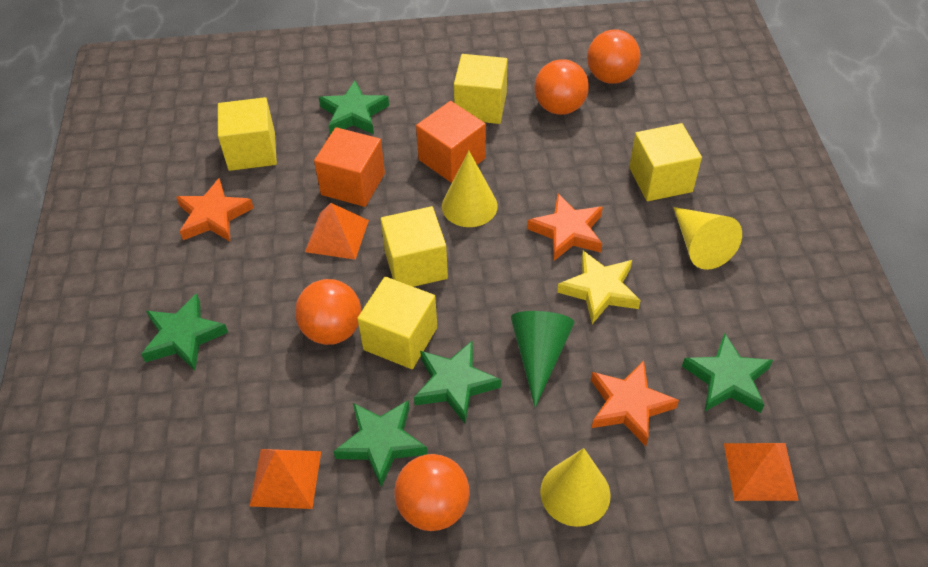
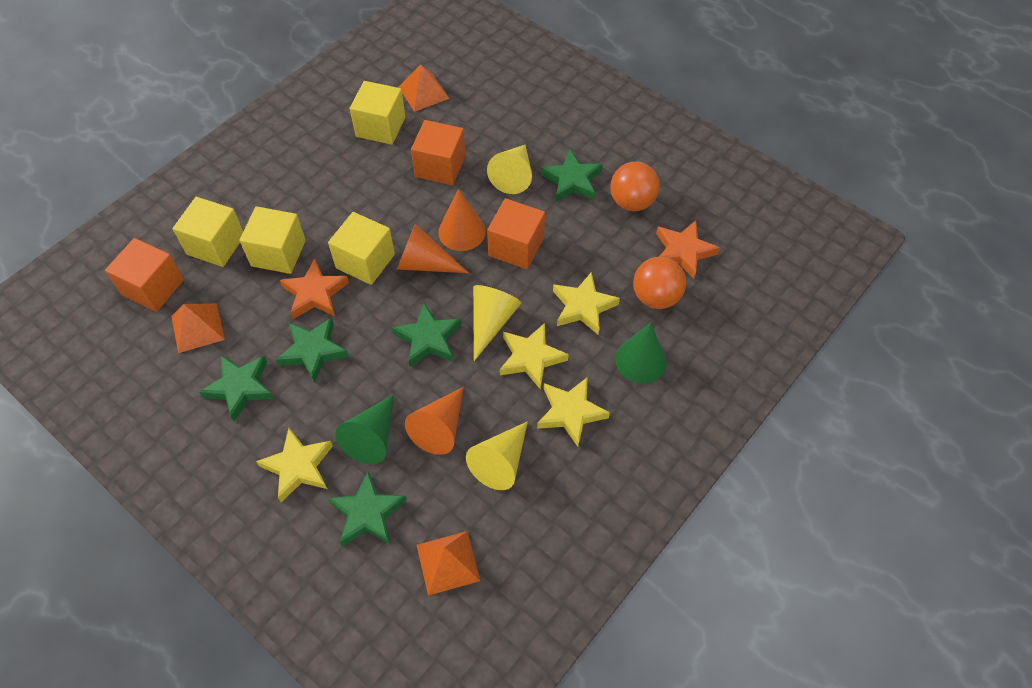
green cone: 1 -> 2
orange ball: 4 -> 2
orange cone: 0 -> 3
orange cube: 2 -> 3
orange star: 3 -> 2
yellow cube: 5 -> 4
yellow star: 1 -> 4

